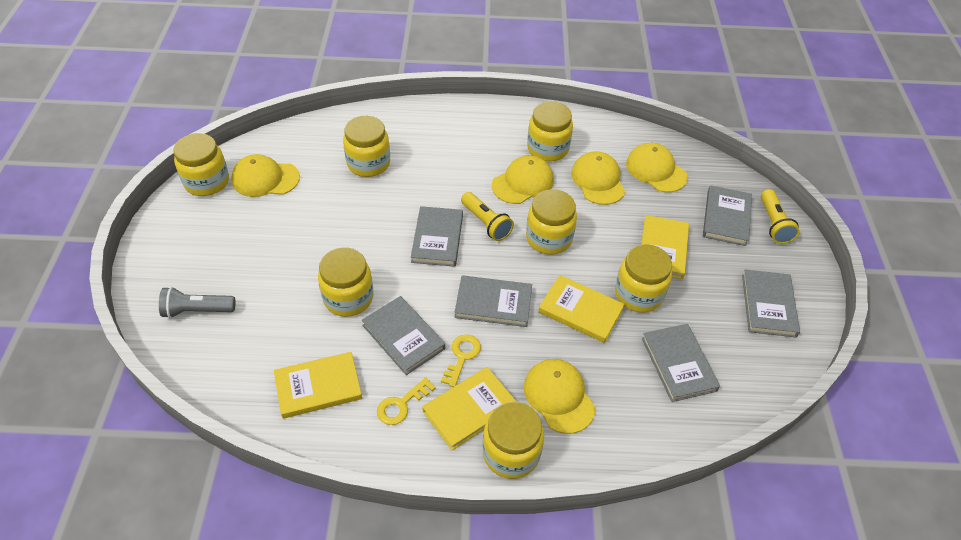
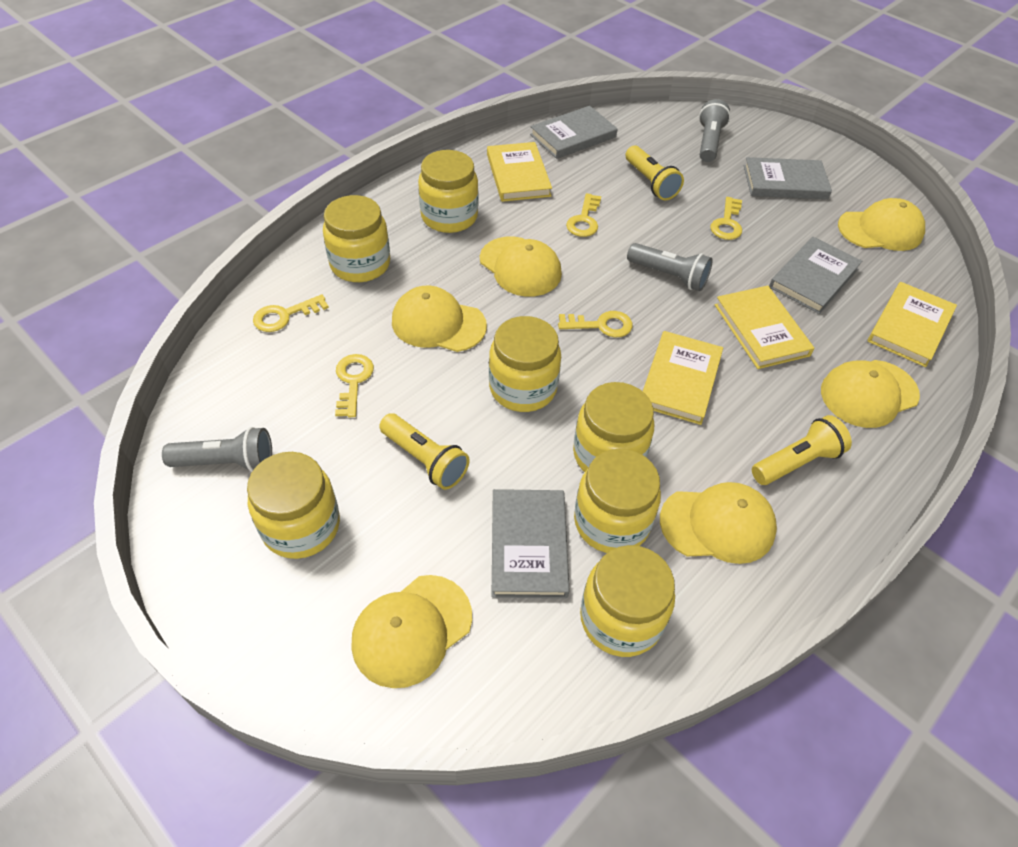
grey book: 6 -> 4
grey flashlight: 1 -> 3
yellow cap: 5 -> 6
yellow flashlight: 2 -> 3
yellow key: 2 -> 5

